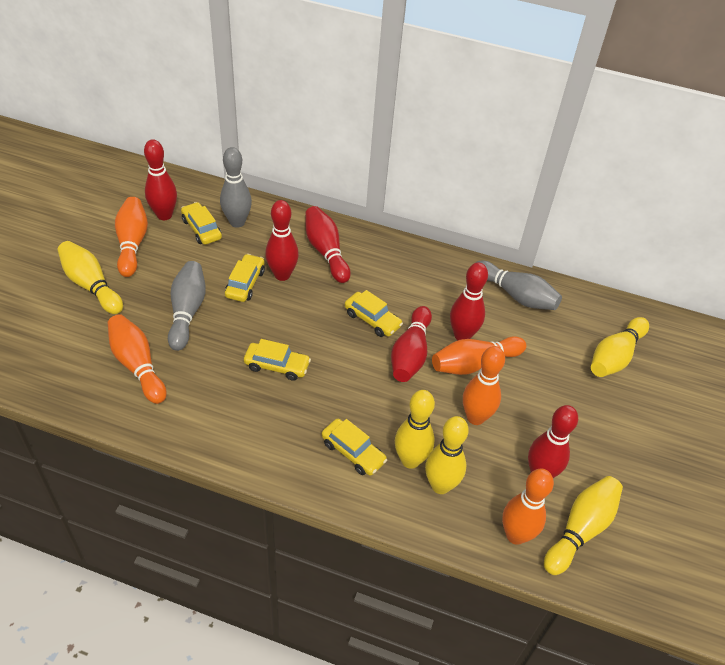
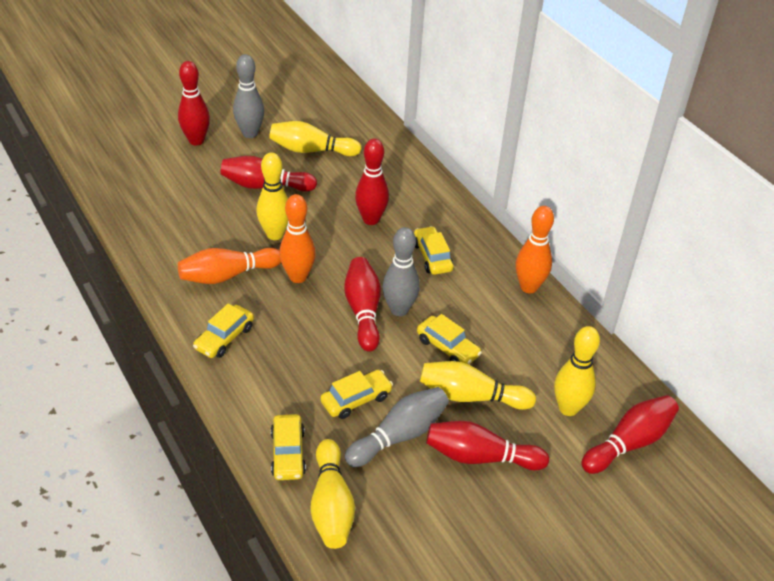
orange bowling pin: 5 -> 3

